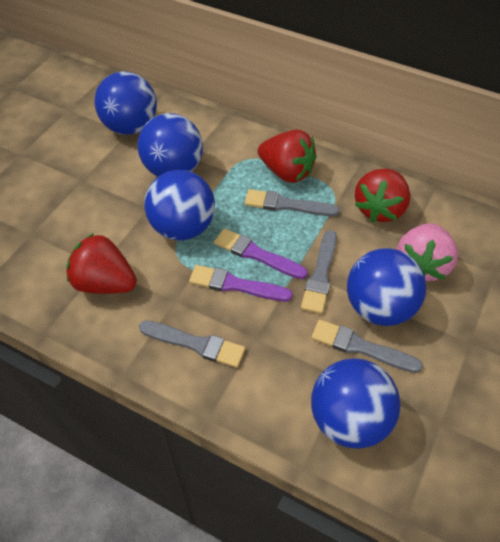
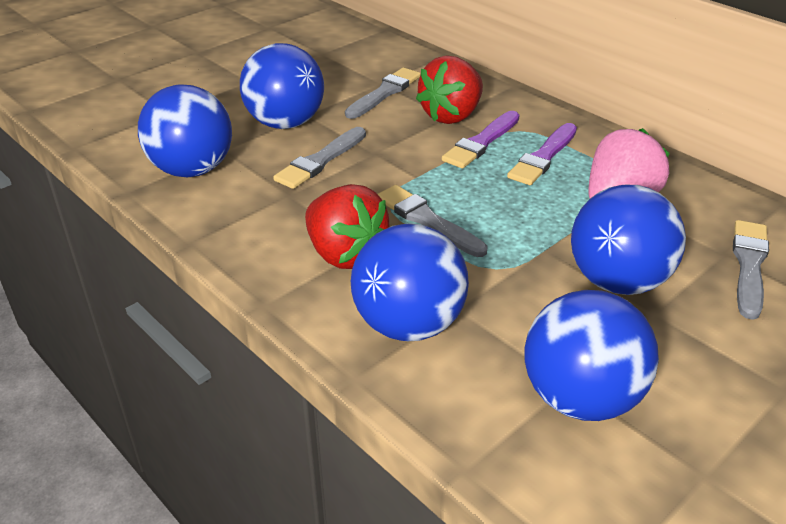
red strawberry: 3 -> 2

